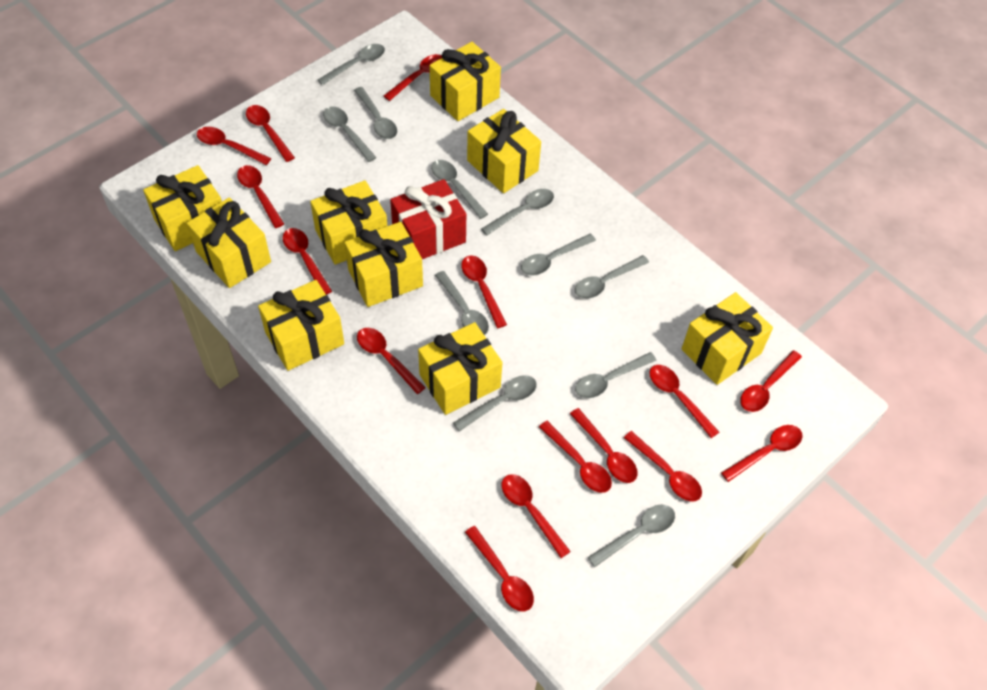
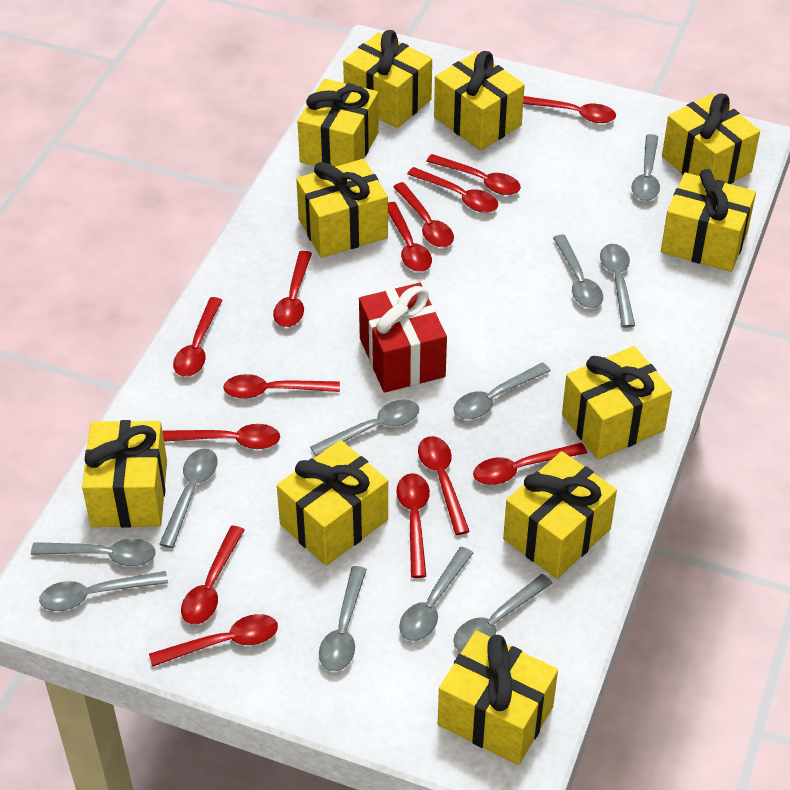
red spoon: 15 -> 14
yellow gift: 9 -> 11

